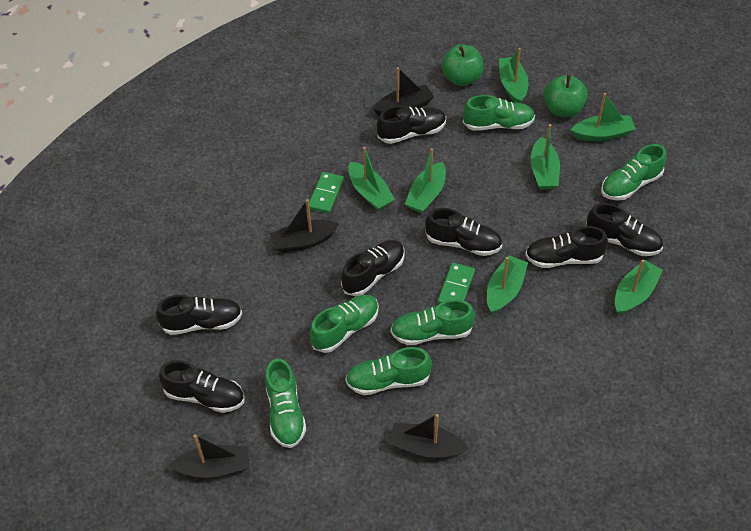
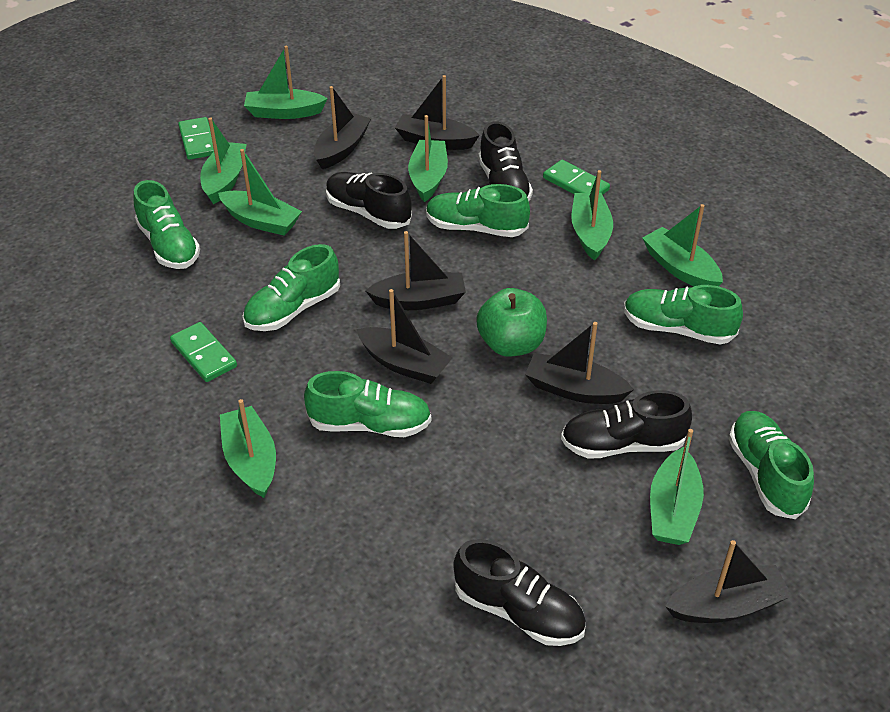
black boat: 4 -> 6
black shoe: 7 -> 4
green apple: 2 -> 1
green boat: 7 -> 8
green domino: 2 -> 3

